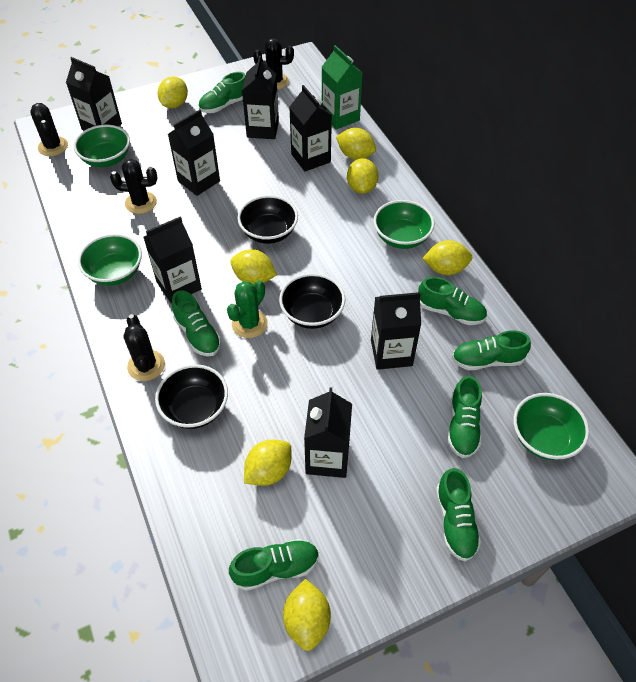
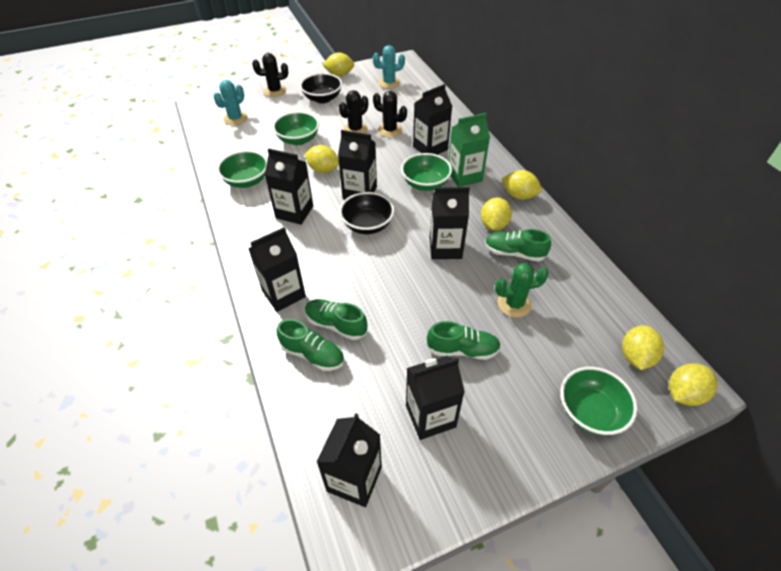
black bowl: 3 -> 2
black cactus: 4 -> 3
green shoe: 7 -> 4
turquoise cactus: 0 -> 2
yellow lemon: 7 -> 6

